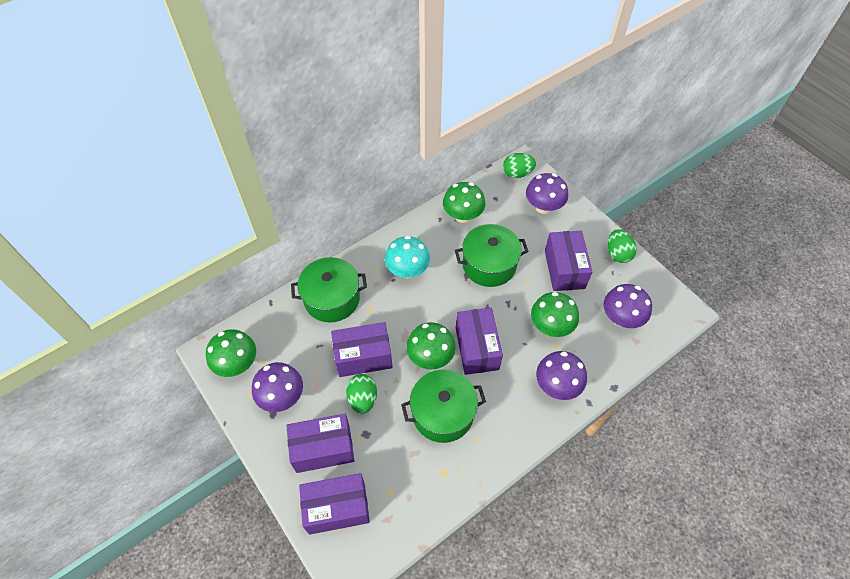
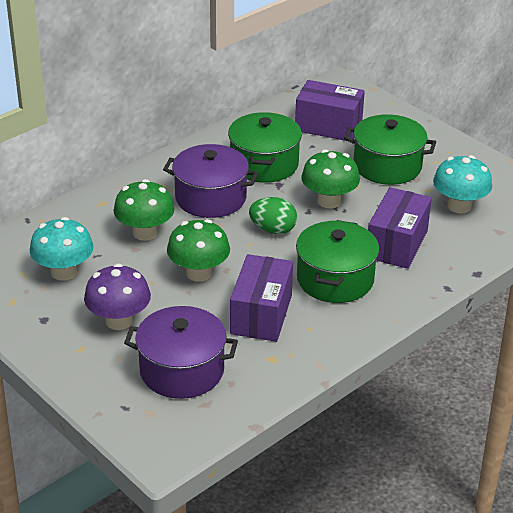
green egg: 3 -> 1
green mushroom: 4 -> 3
purple box: 5 -> 3
purple mushroom: 4 -> 1
purple pot: 0 -> 2
turquoise mushroom: 1 -> 2

